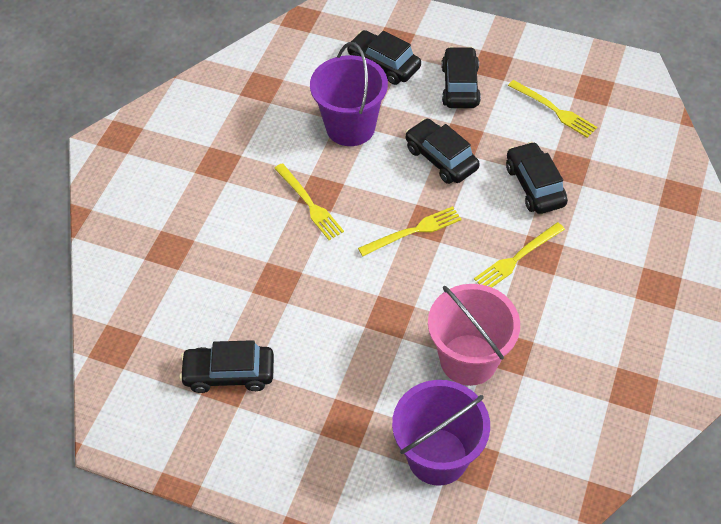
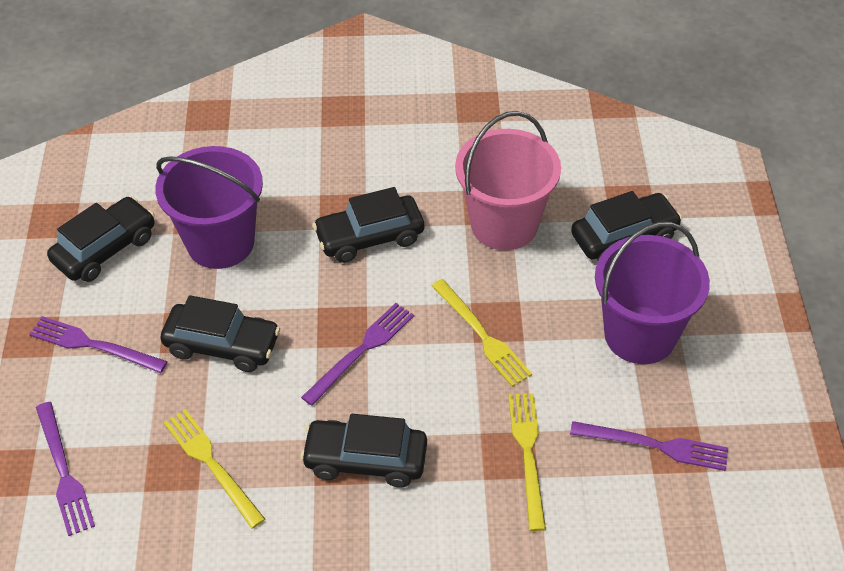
purple fork: 0 -> 4
yellow fork: 4 -> 3

